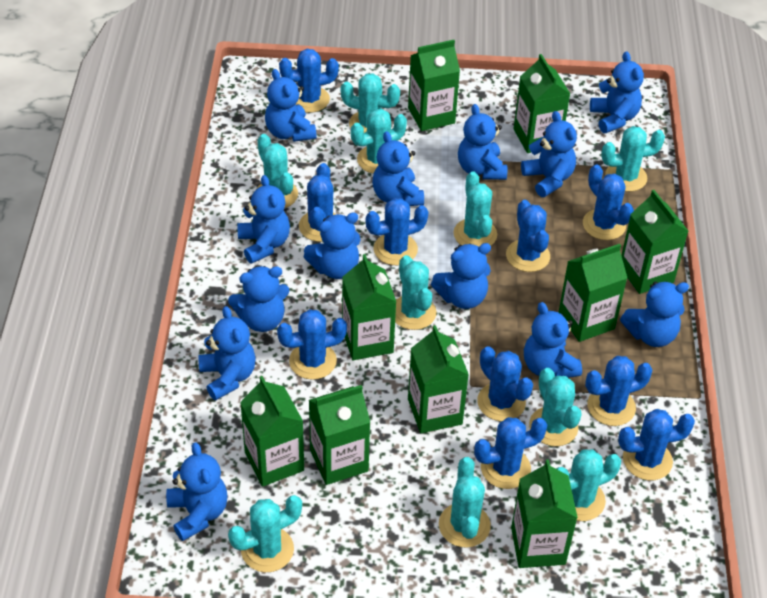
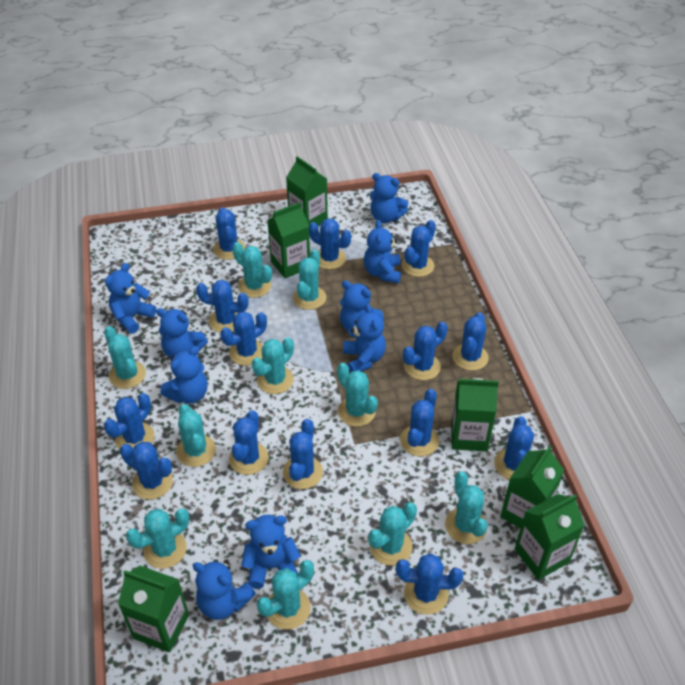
blue cactus: 10 -> 14
blue teddy bear: 13 -> 9
green carton: 9 -> 6

